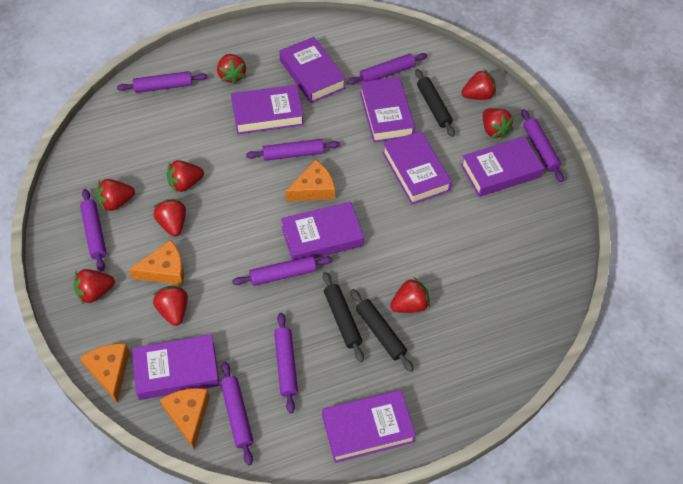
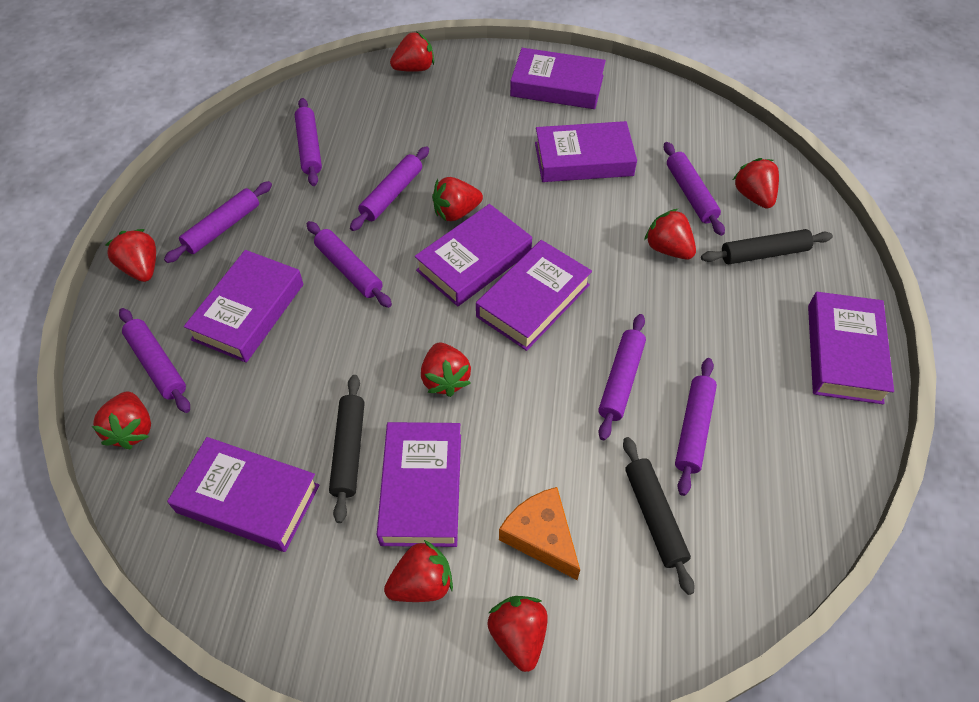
orange cheese: 4 -> 1

